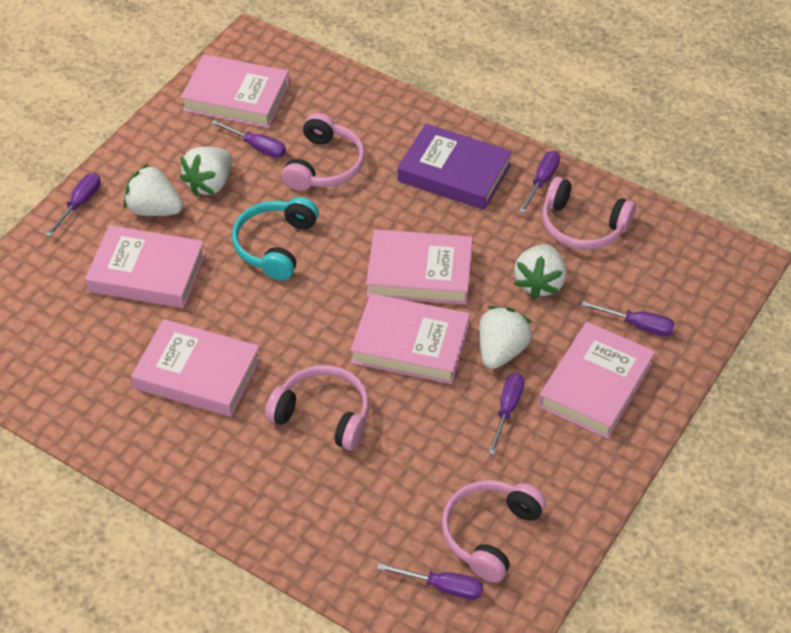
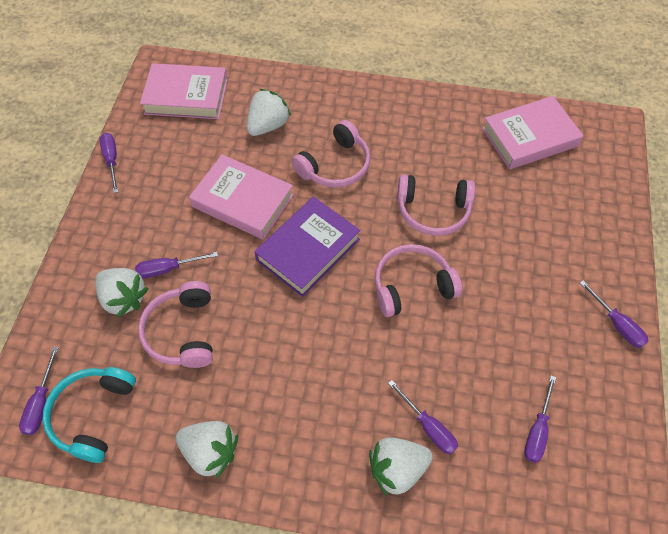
pink book: 6 -> 3

